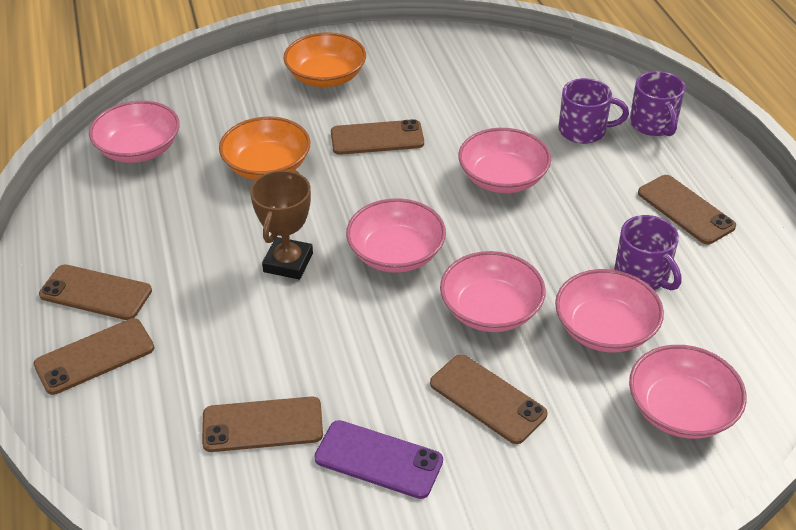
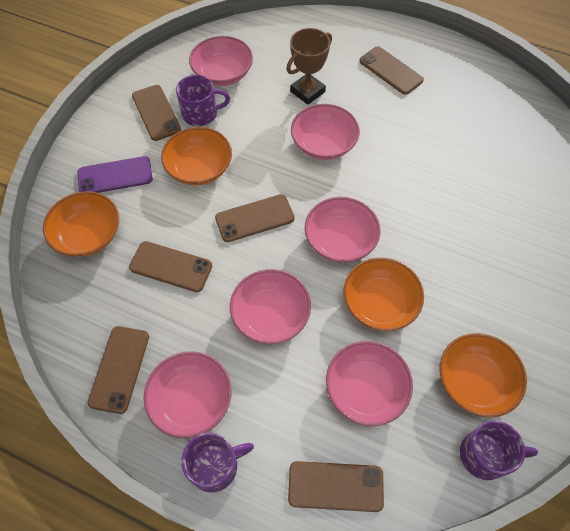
orange bowl: 2 -> 4

